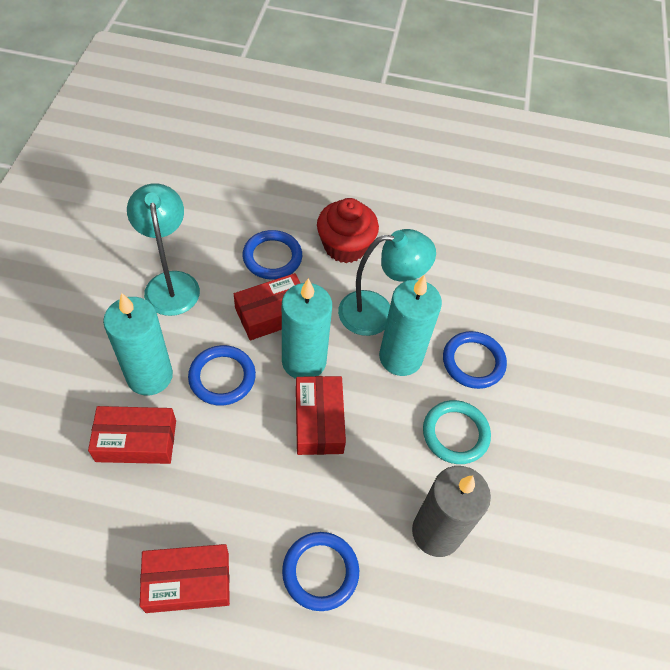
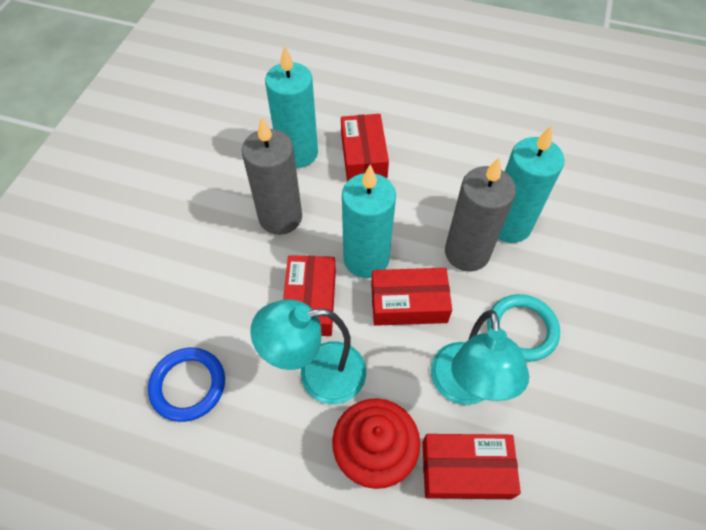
blue ring: 4 -> 1
grey candle: 1 -> 2

